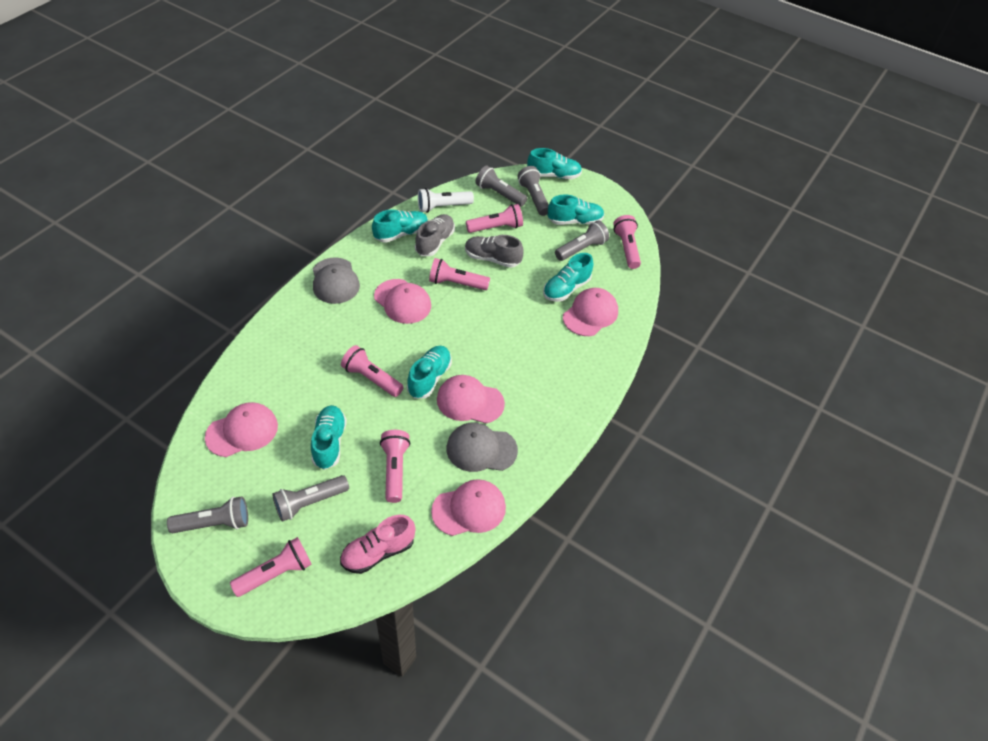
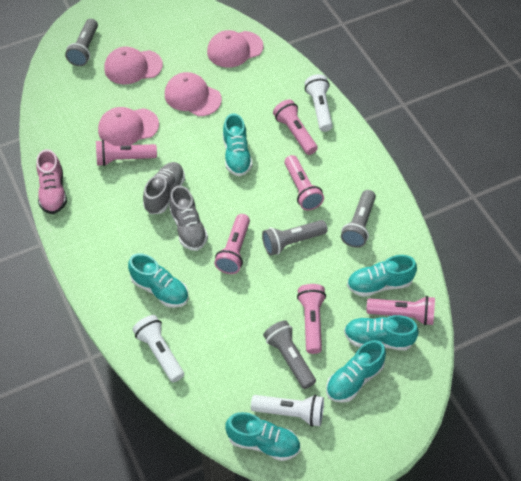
grey cap: 2 -> 0
grey flashlight: 5 -> 4
pink cap: 5 -> 4
white flashlight: 1 -> 3

